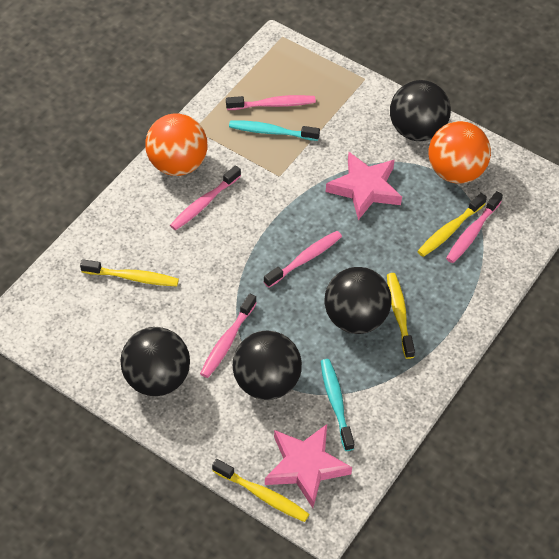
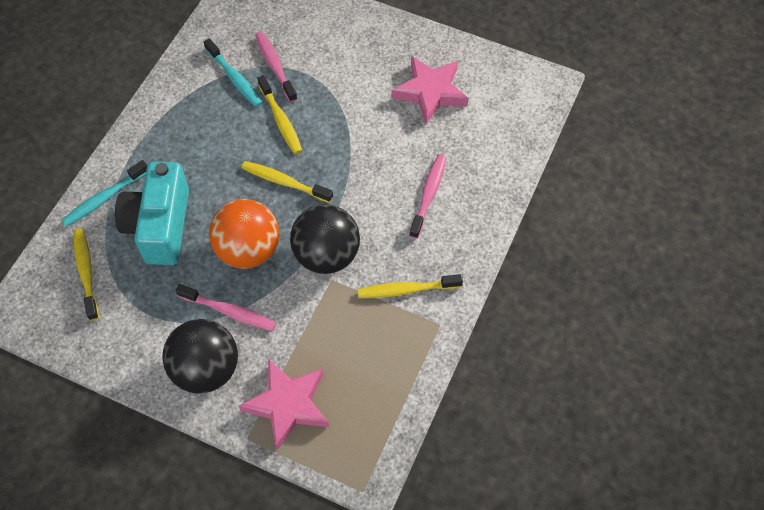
black ball: 4 -> 2
orange ball: 2 -> 1
pink toothbrush: 5 -> 3
turquoise camera: 0 -> 1

